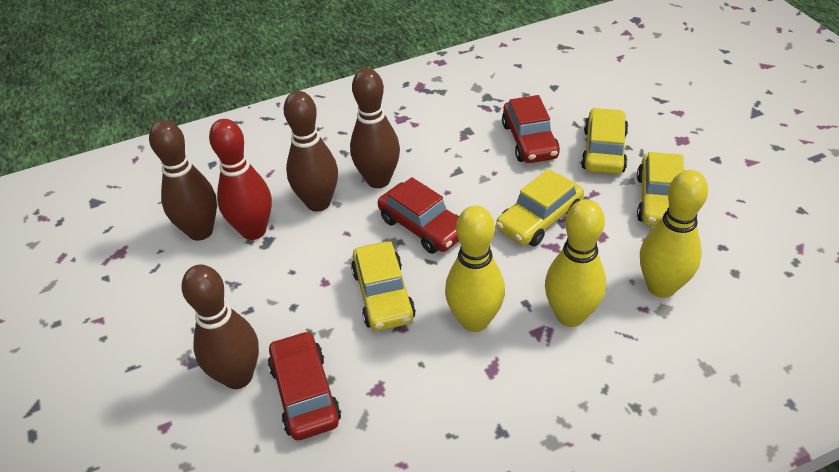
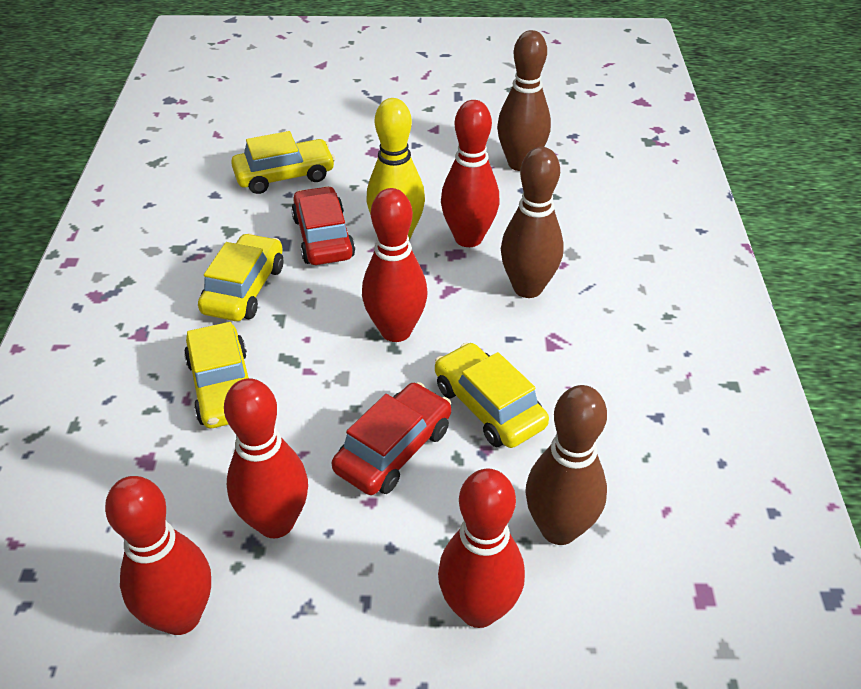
brown bowling pin: 4 -> 3
red bowling pin: 1 -> 5
red car: 3 -> 2
yellow bowling pin: 3 -> 1

